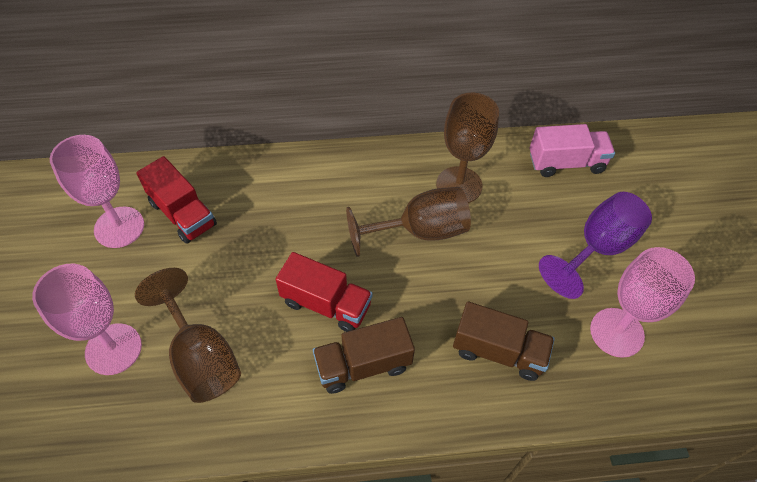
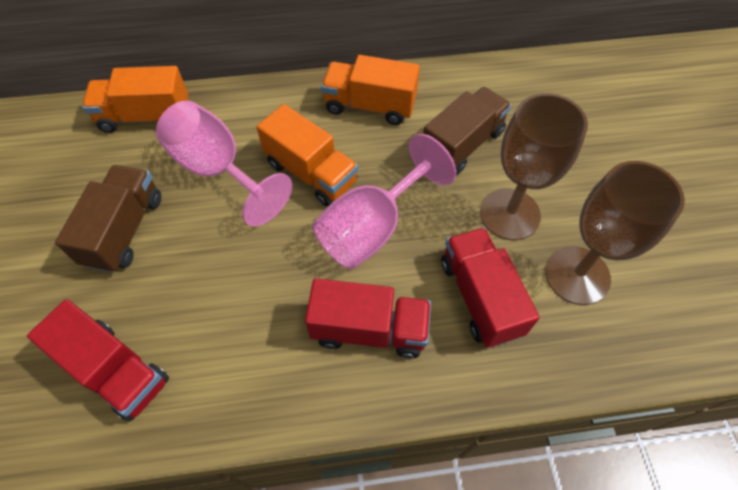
brown goblet: 3 -> 2
orange truck: 0 -> 3
pink goblet: 3 -> 2
pink truck: 1 -> 0
purple goblet: 1 -> 0
red truck: 2 -> 3

